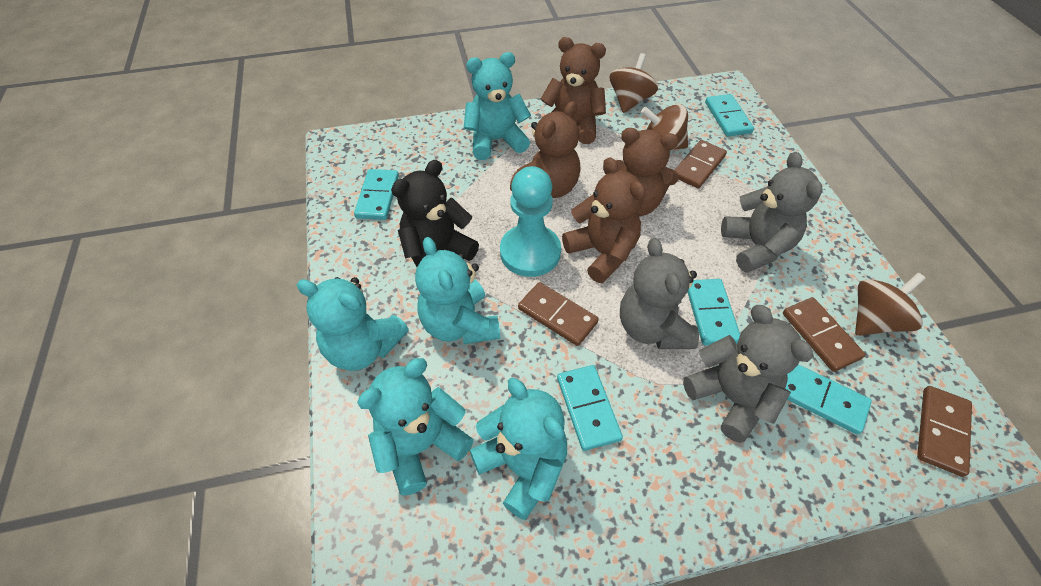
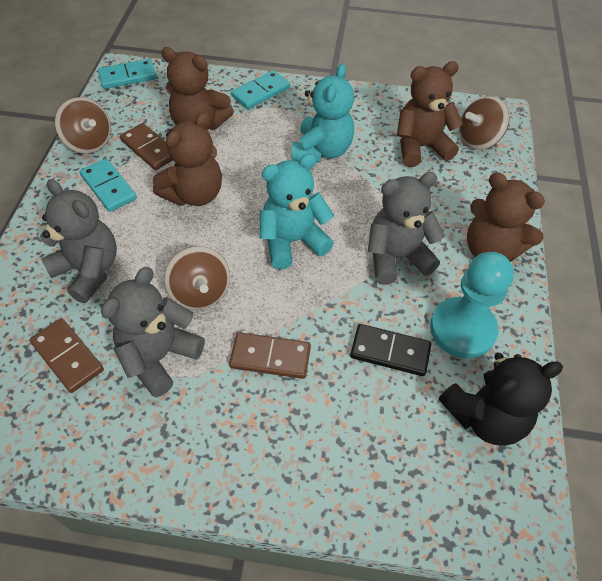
black domino: 0 -> 1
brown domino: 4 -> 3
turquoise domino: 5 -> 3
turquoise teddy bear: 5 -> 2

